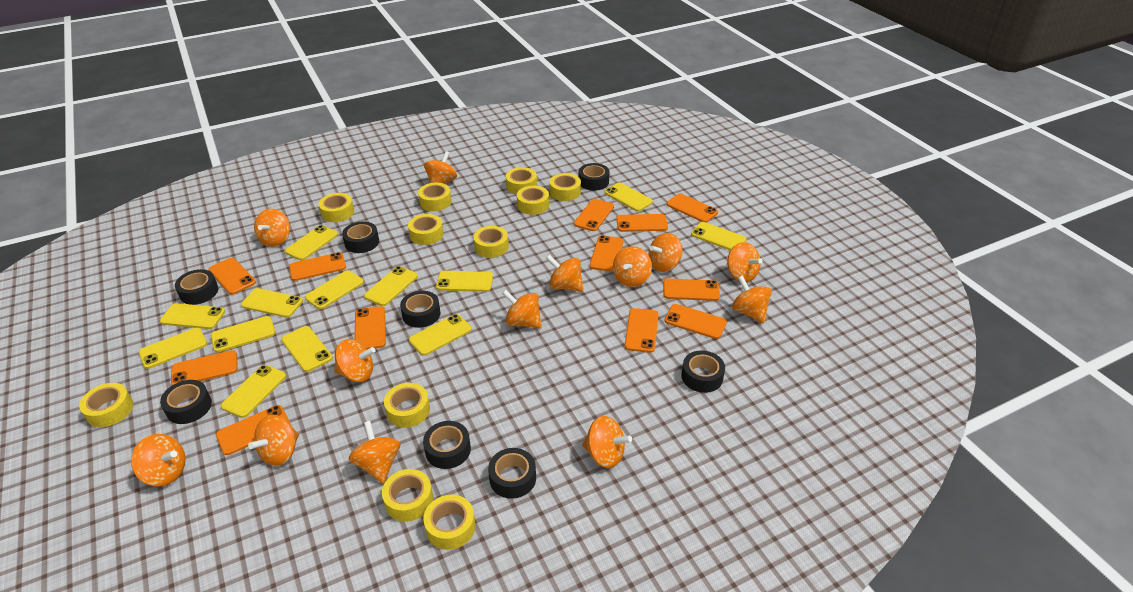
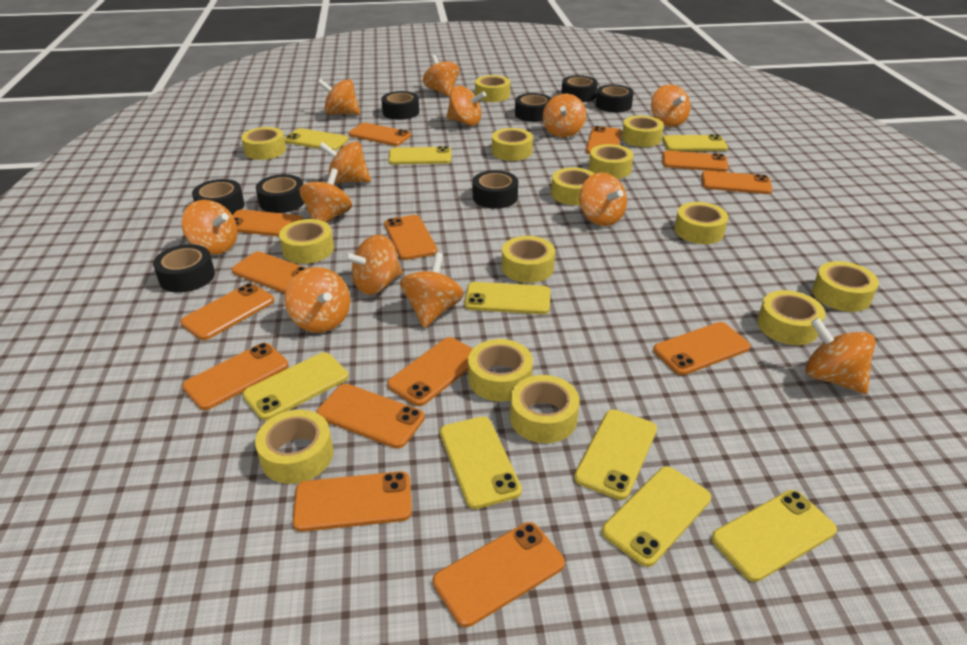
orange phone: 12 -> 14
yellow phone: 13 -> 9
yellow tape: 11 -> 14

